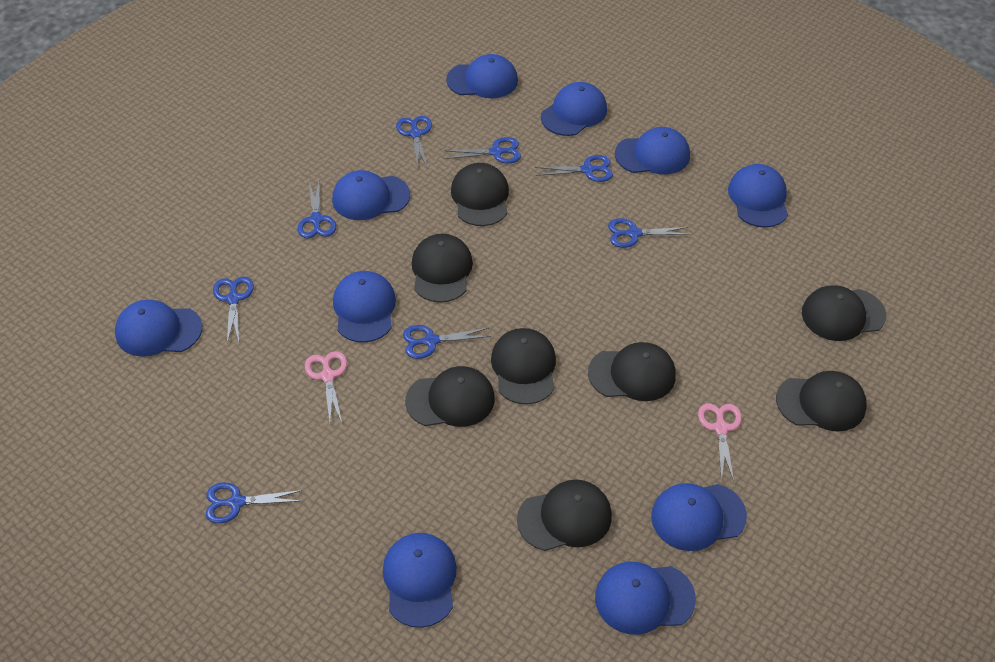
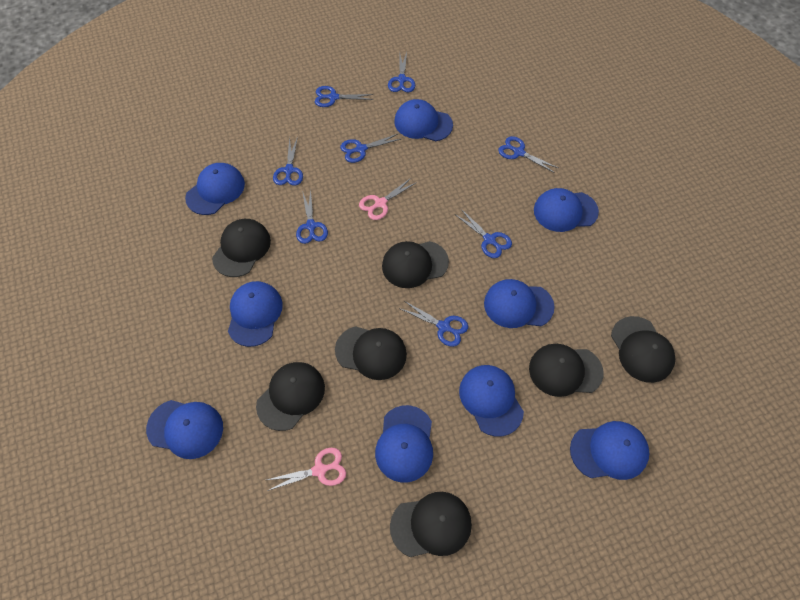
black cap: 8 -> 7
blue cap: 10 -> 9

